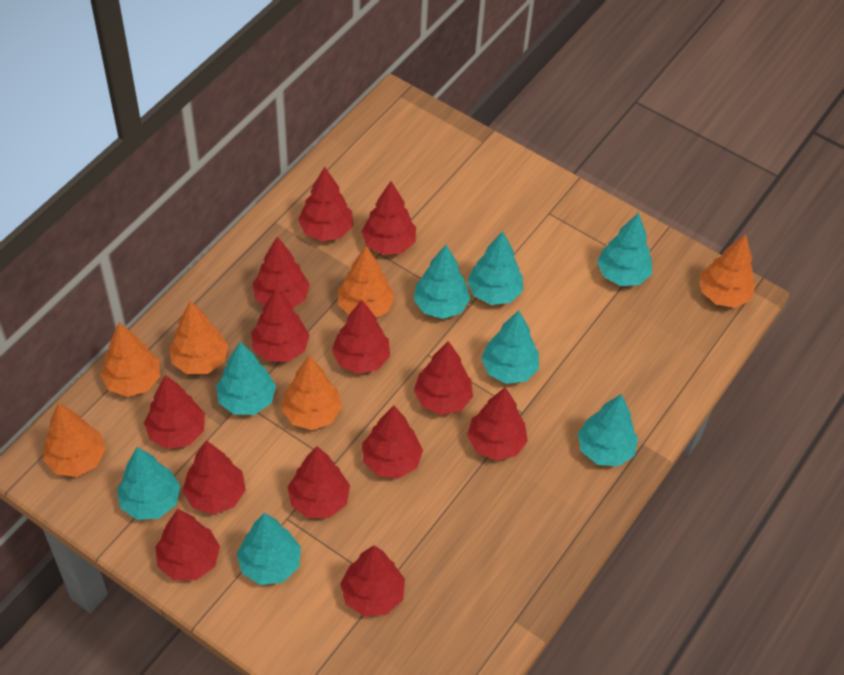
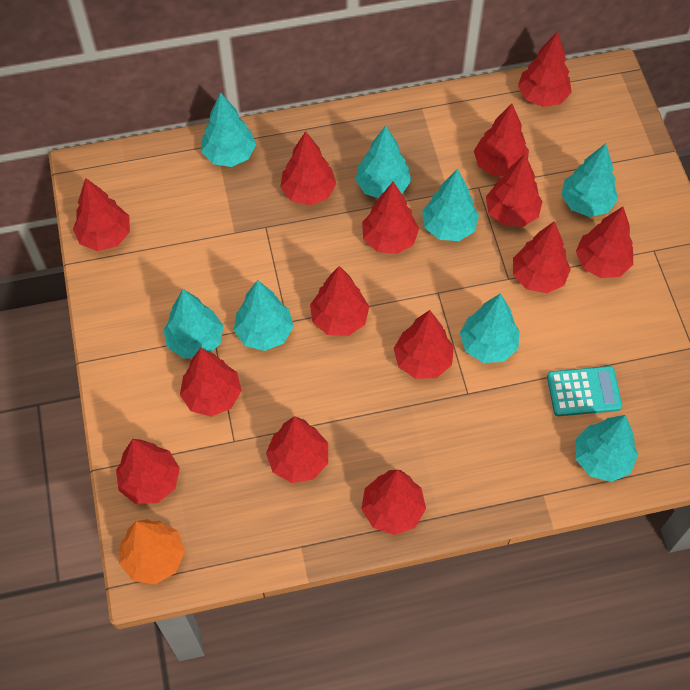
orange tree: 6 -> 1
red tree: 13 -> 14
turquoise calculator: 0 -> 1

